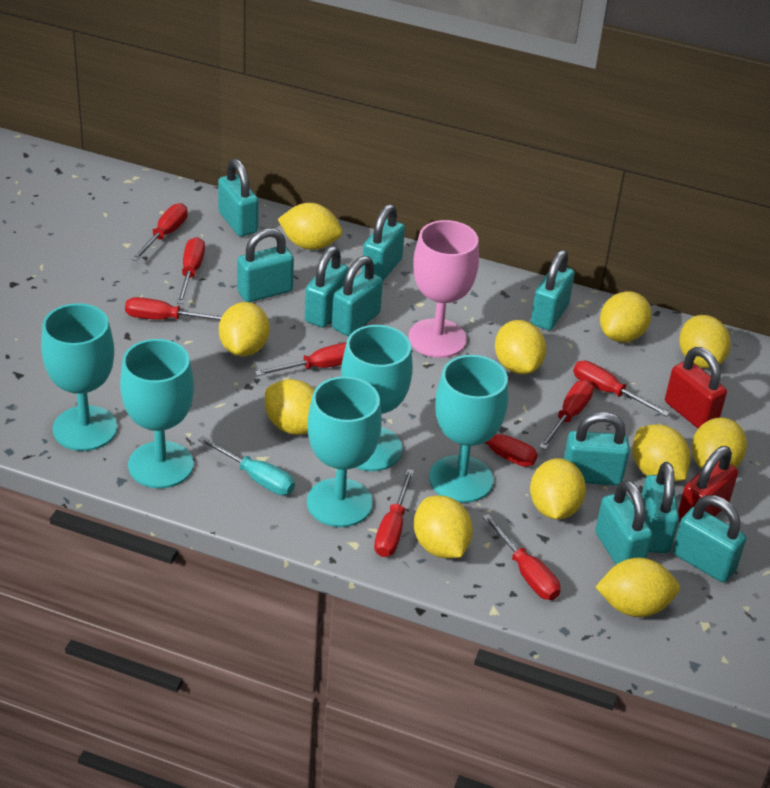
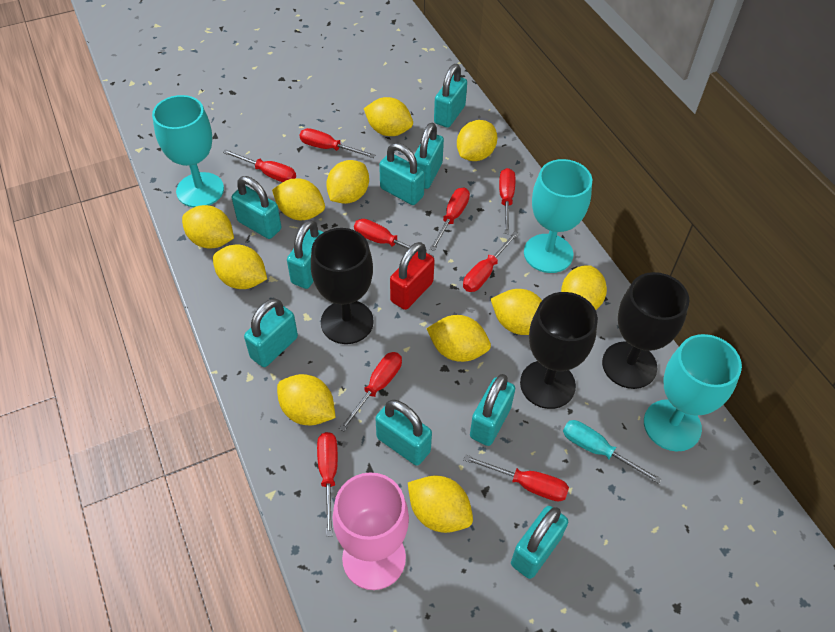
black goblet: 0 -> 3
red padlock: 2 -> 1
turquoise goblet: 5 -> 3
turquoise padlock: 10 -> 9

